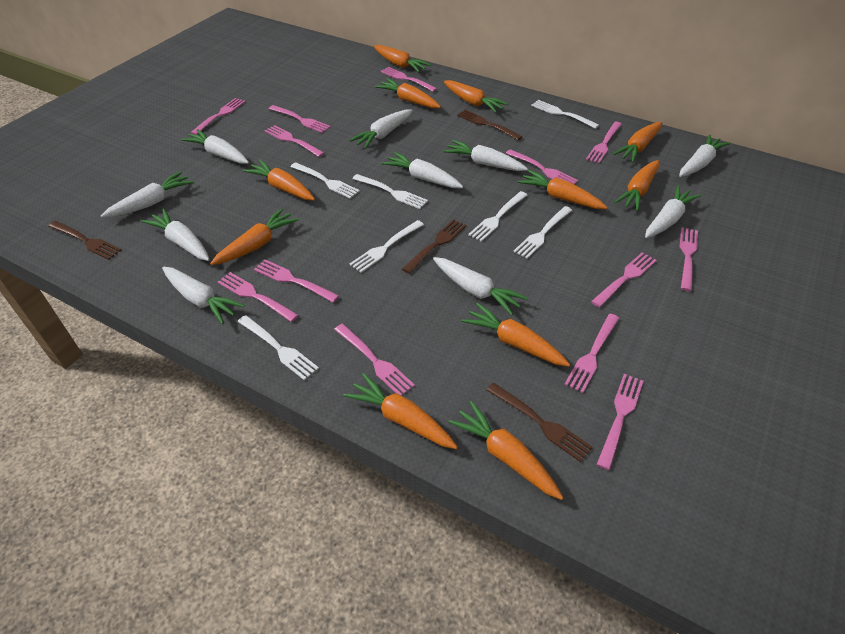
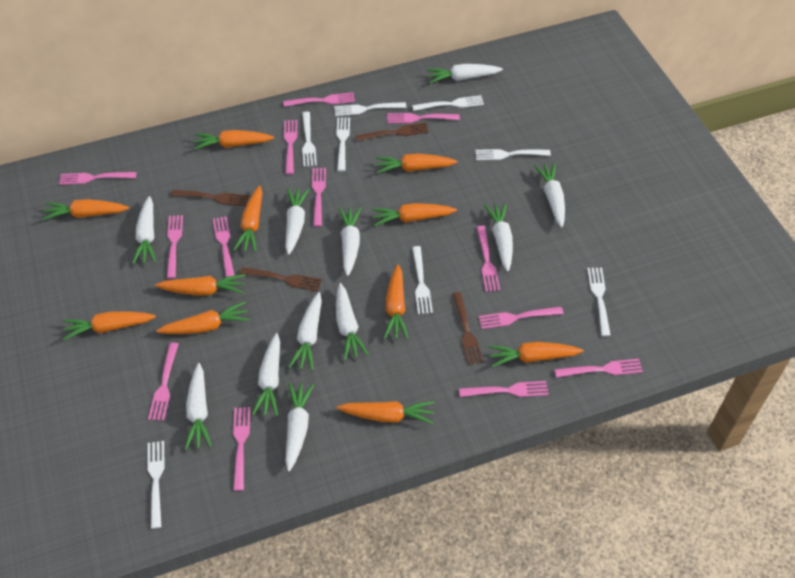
white carrot: 10 -> 11
white fork: 7 -> 8

